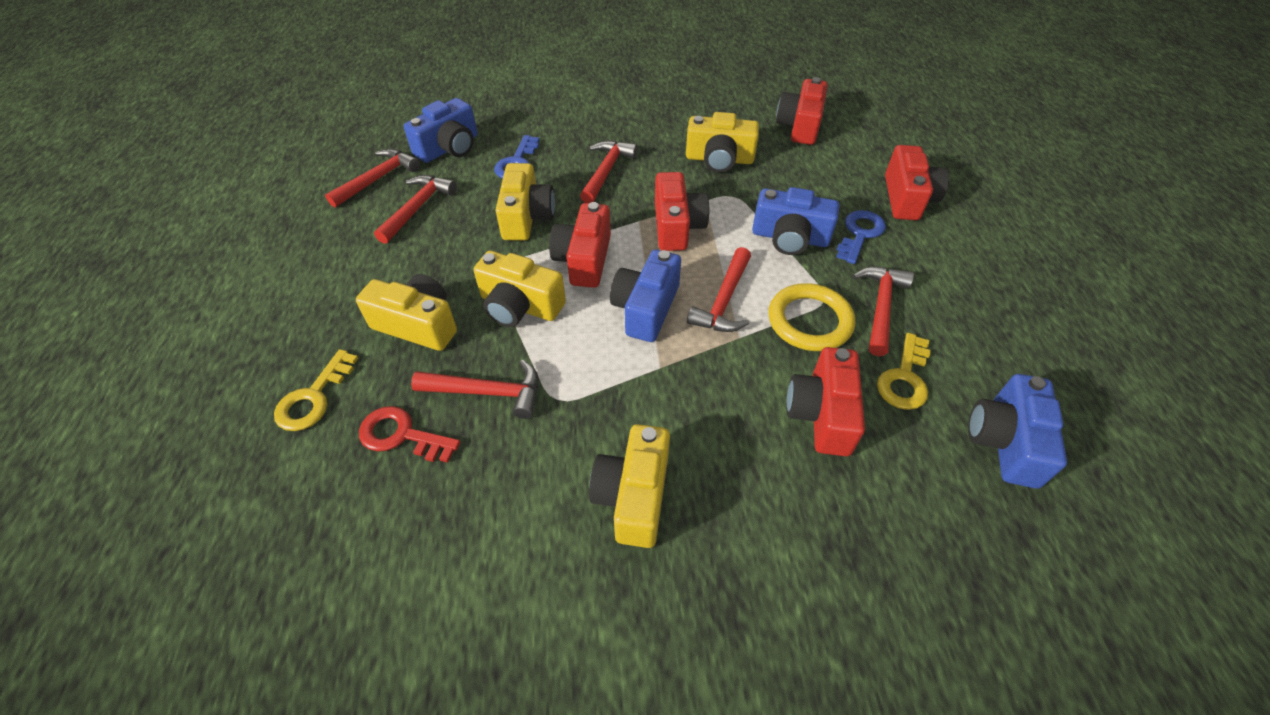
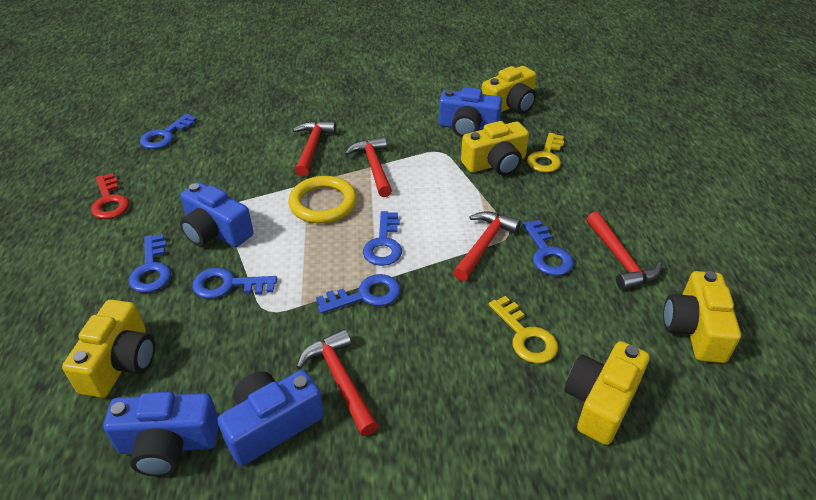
blue key: 2 -> 6
red camera: 5 -> 0
red hammer: 6 -> 5

